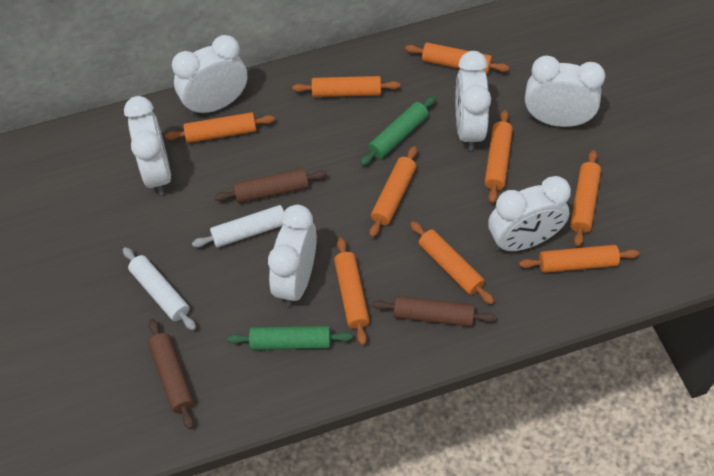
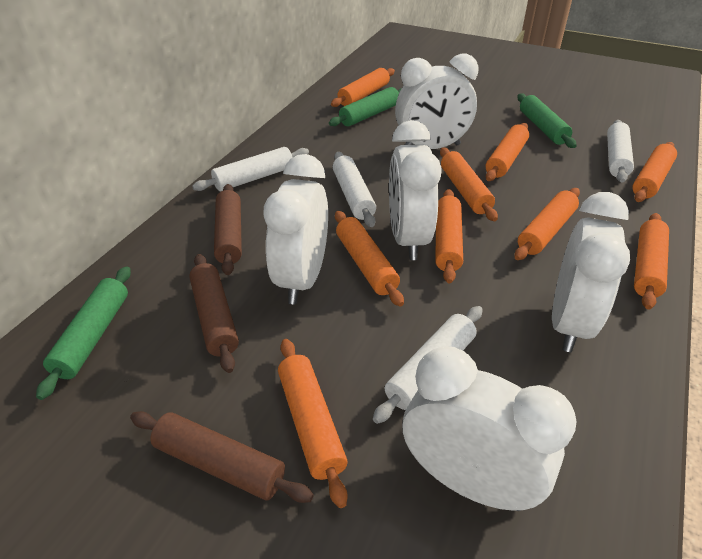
green rolling pin: 2 -> 3
white clock: 6 -> 5
white rolling pin: 2 -> 4

